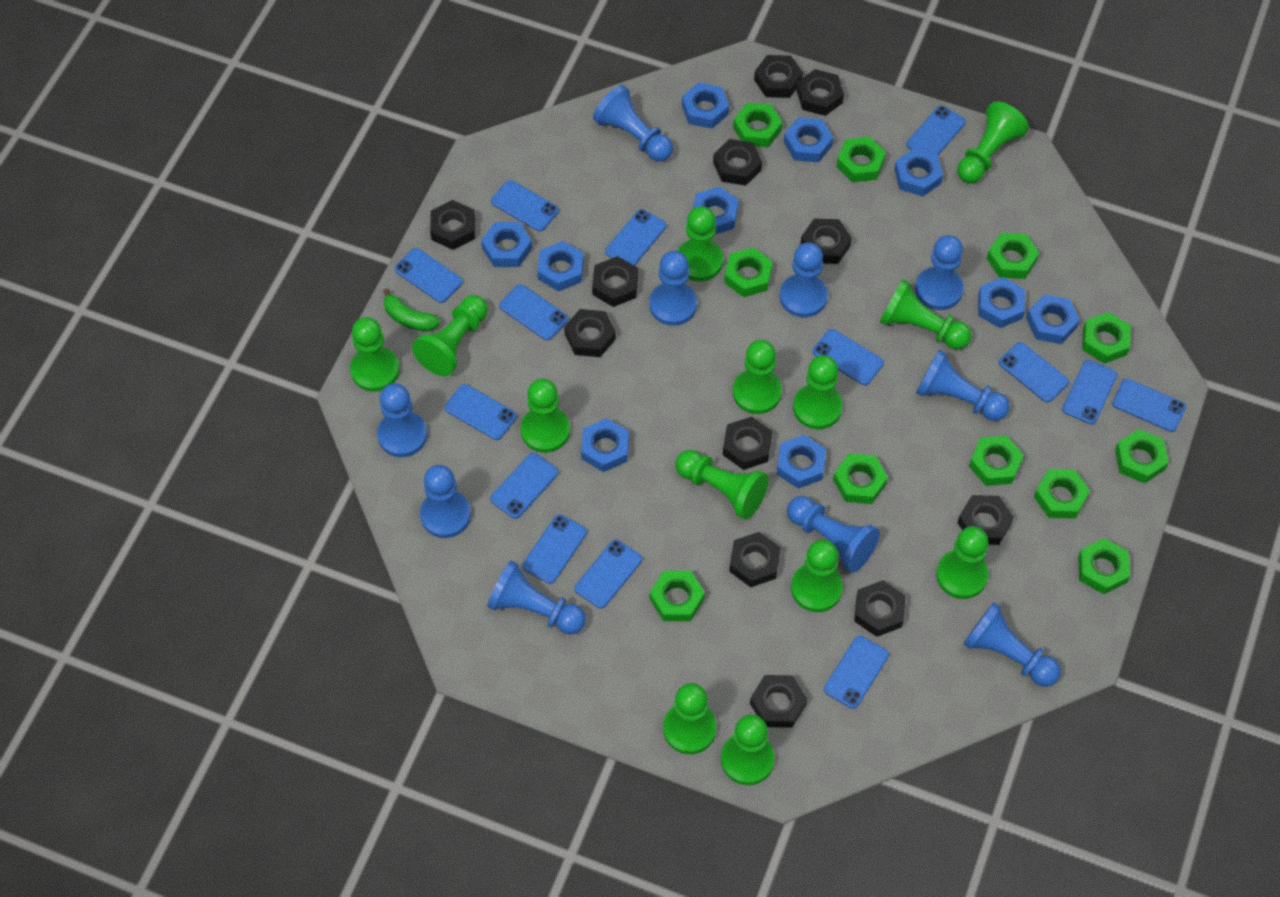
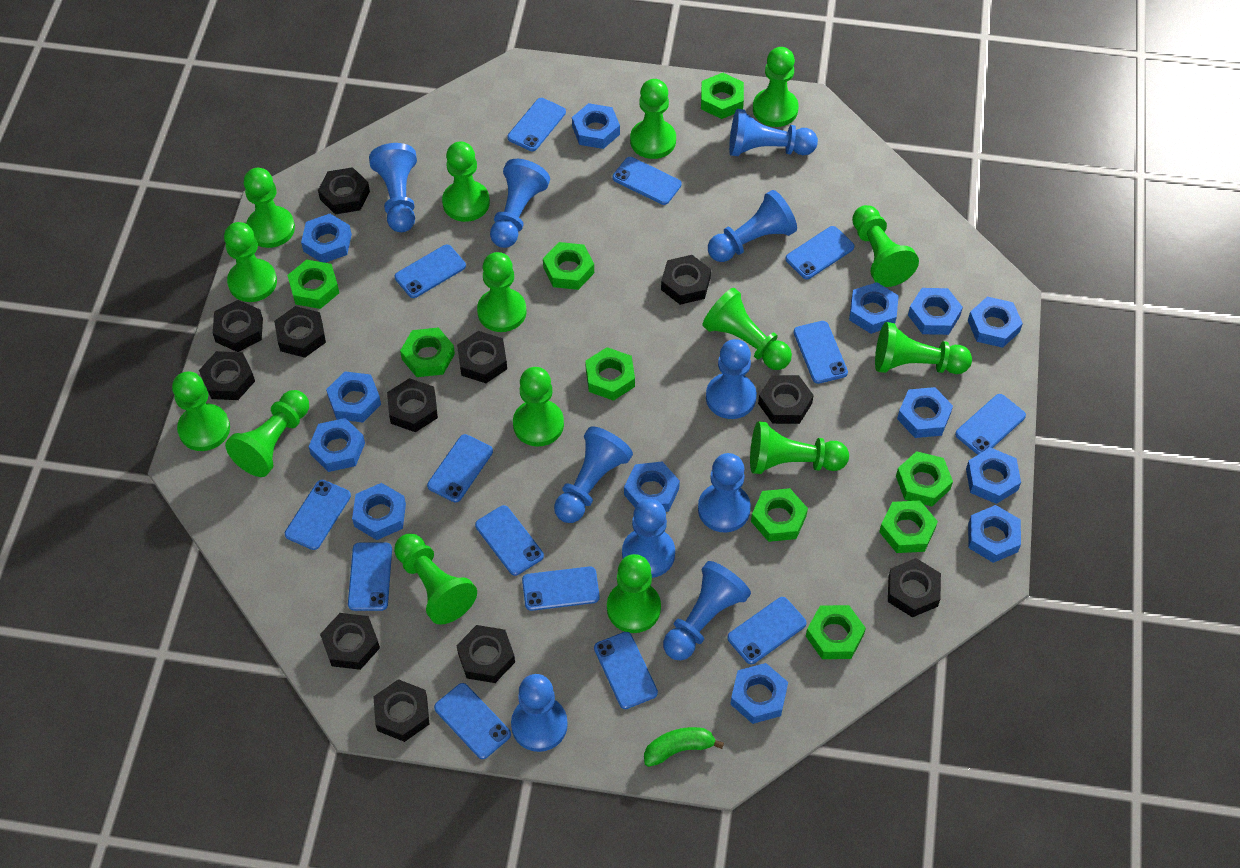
blue nut: 10 -> 13
green nut: 11 -> 9
green pawn: 13 -> 15

